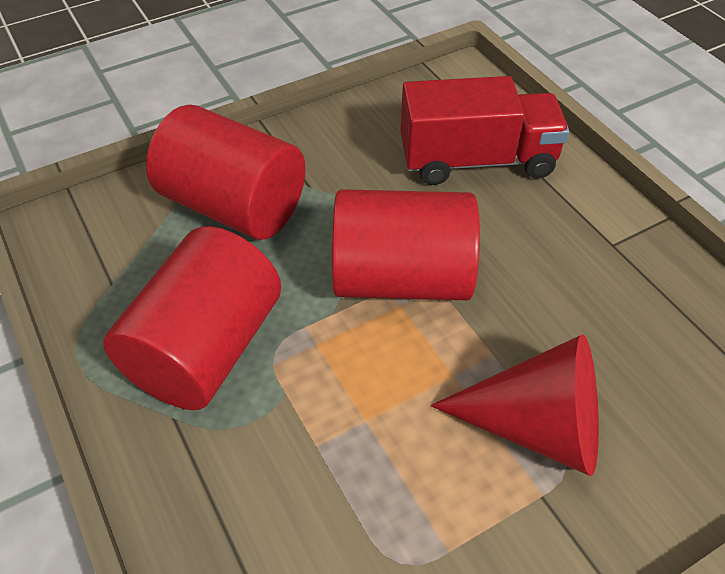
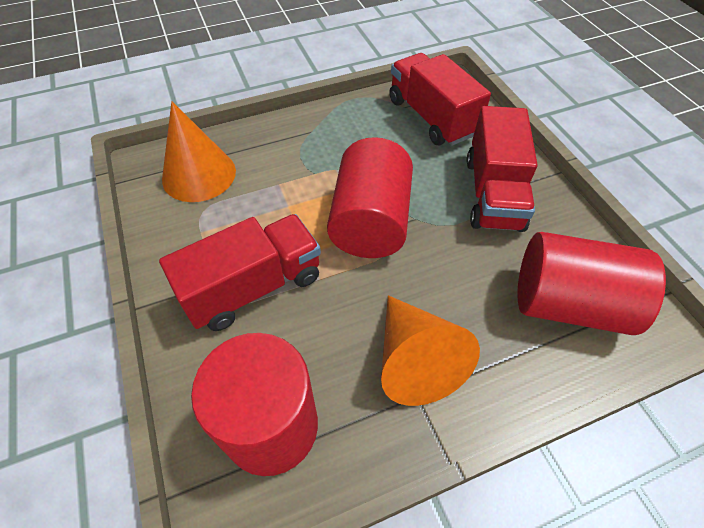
orange cone: 0 -> 2
red cone: 1 -> 0
red truck: 1 -> 3

